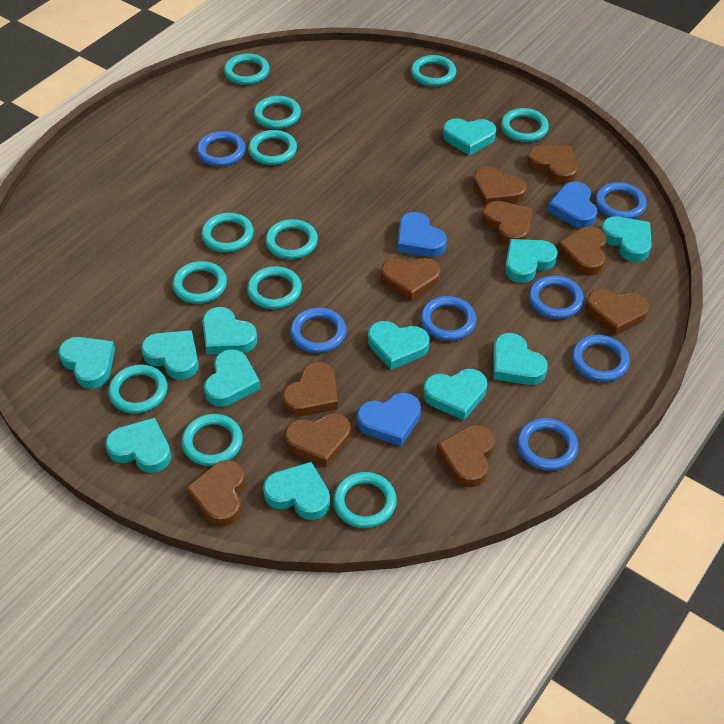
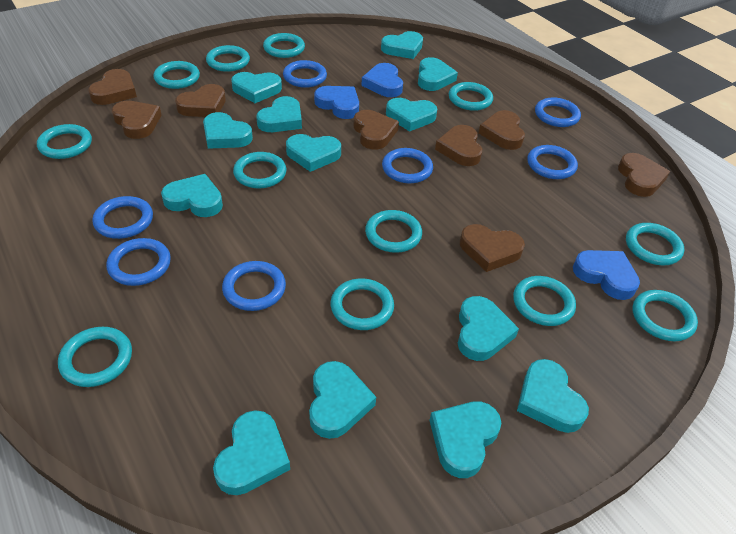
brown heart: 10 -> 8
turquoise heart: 12 -> 13

